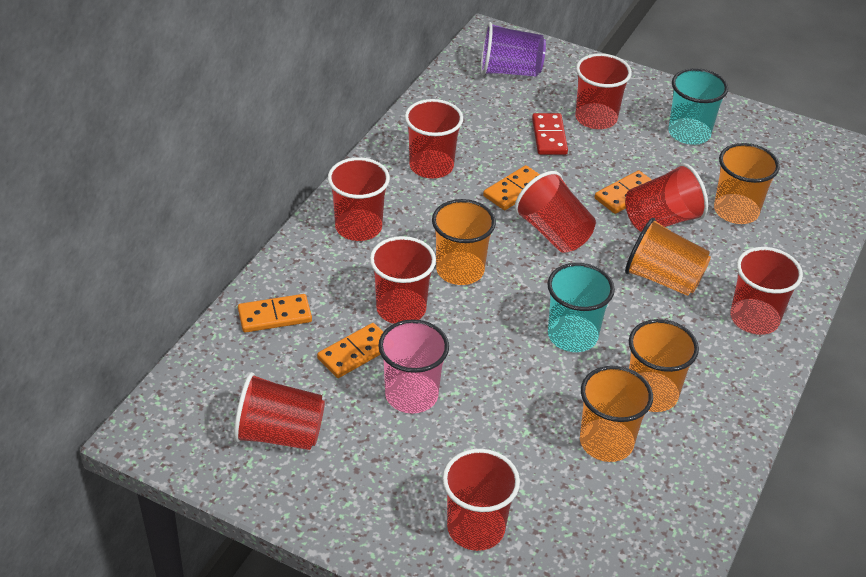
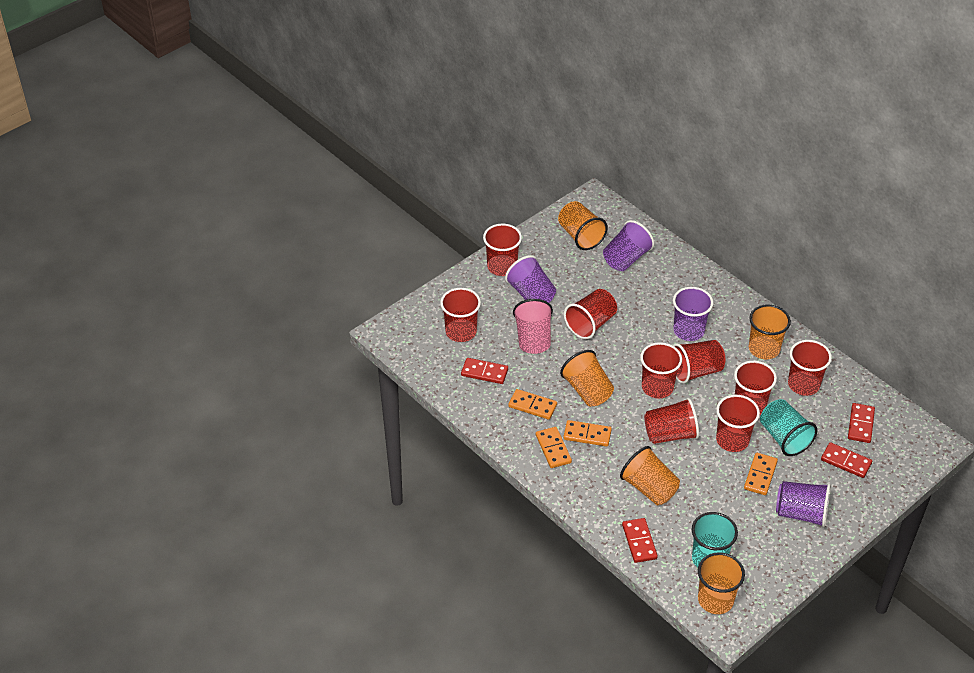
purple cup: 1 -> 4
red domino: 1 -> 4

